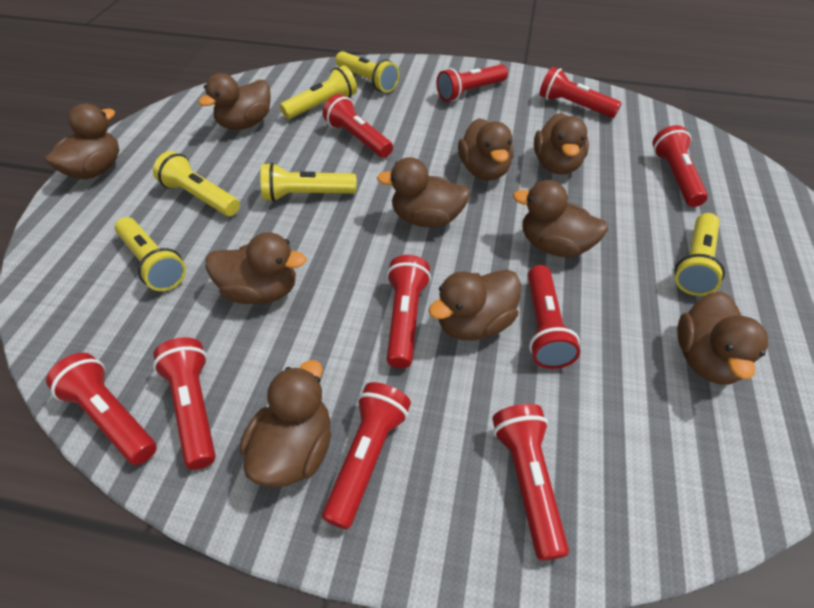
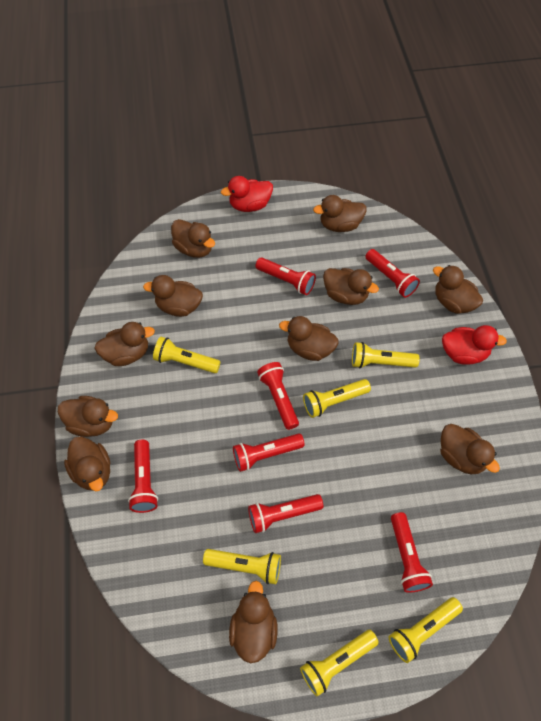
brown duck: 10 -> 11
red duck: 0 -> 2
red flashlight: 10 -> 7

